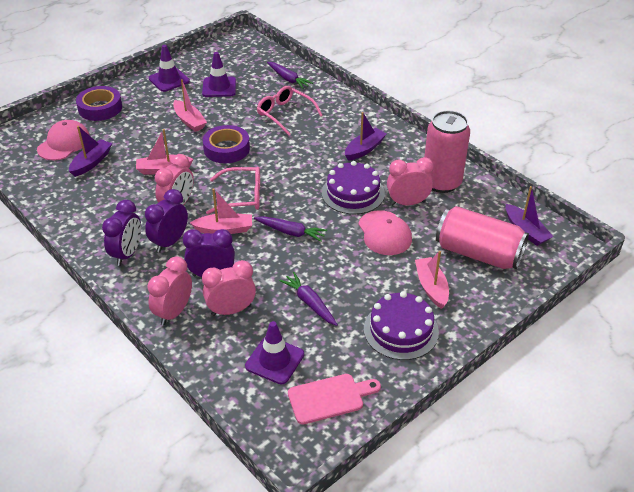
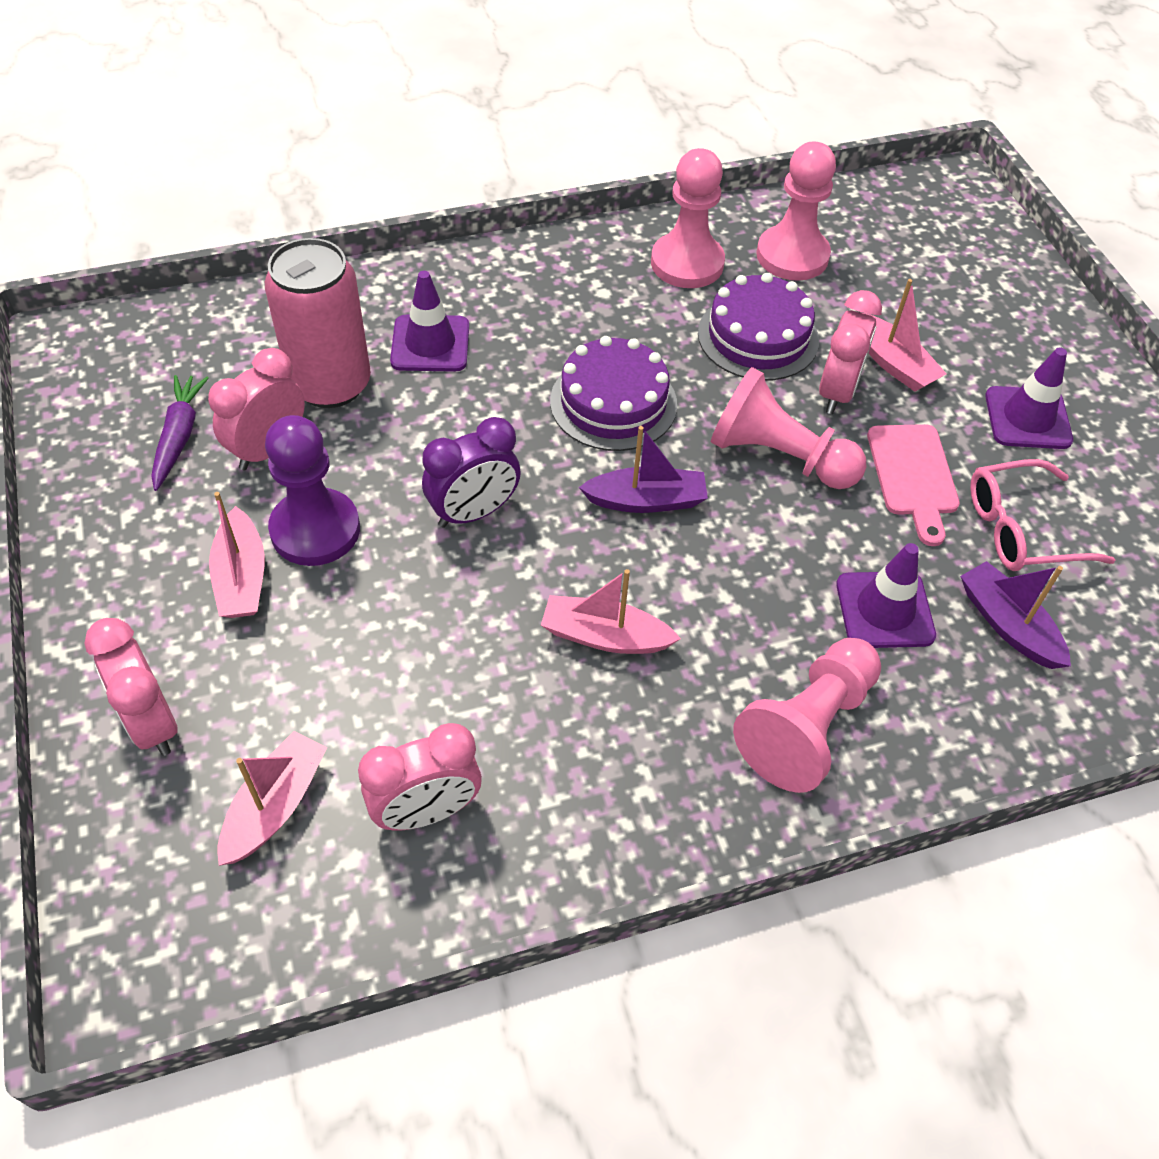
pink can: 2 -> 1
pink cap: 2 -> 0
pink glasses: 2 -> 1
pink pawn: 0 -> 4
purple boat: 3 -> 2
purple carrot: 3 -> 1
purple clock: 3 -> 1
purple pawn: 0 -> 1
purple tape: 2 -> 0

